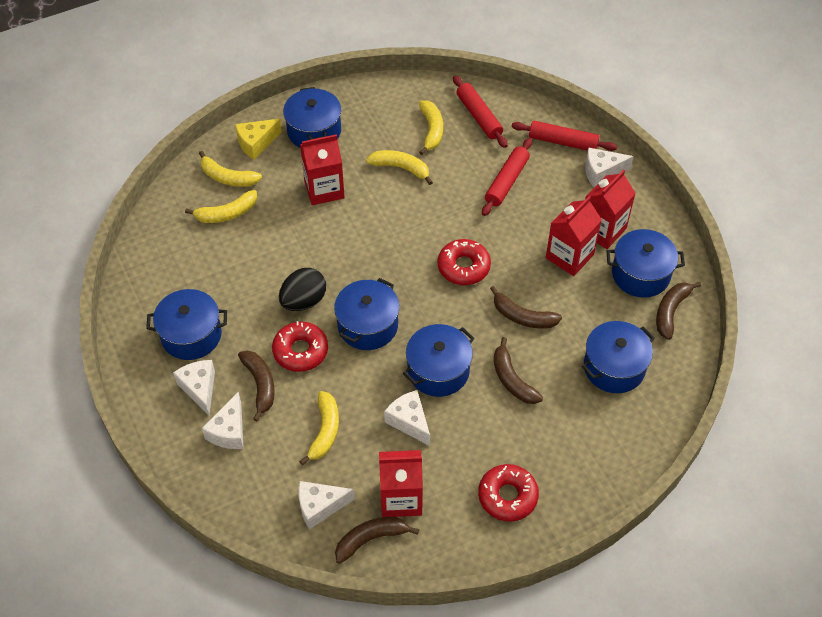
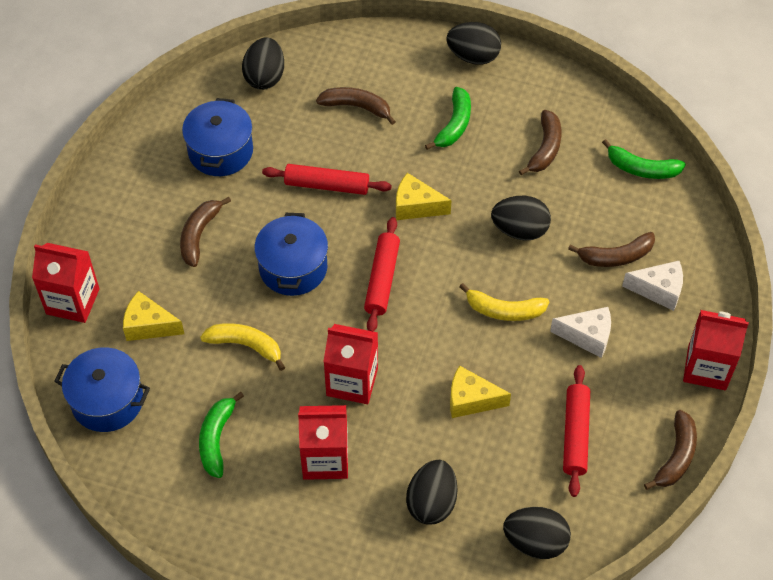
black egg: 1 -> 5
blue pot: 6 -> 3
green banana: 0 -> 3
red donut: 3 -> 0
white cheese: 5 -> 2
yellow banana: 5 -> 2
yellow cheese: 1 -> 3

